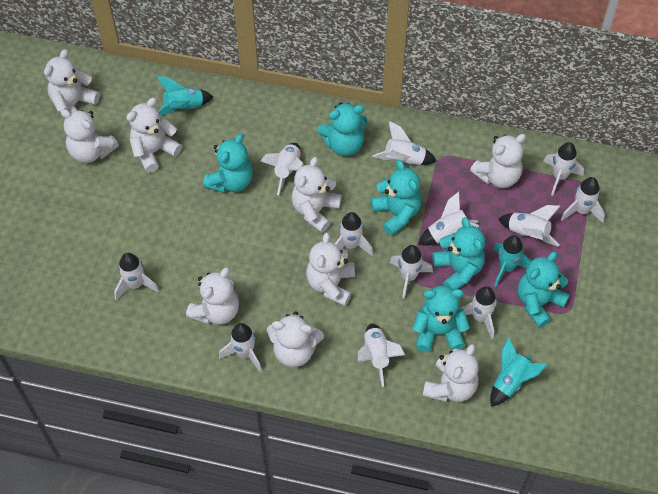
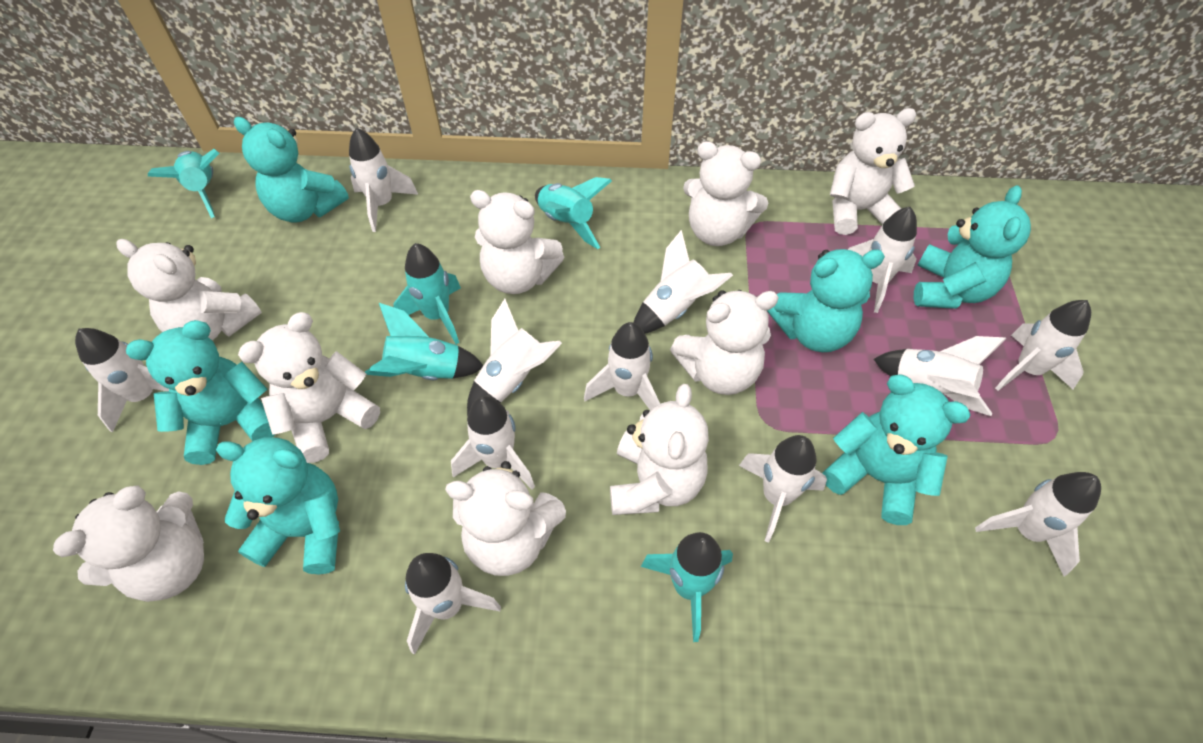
turquoise rocket: 3 -> 5

